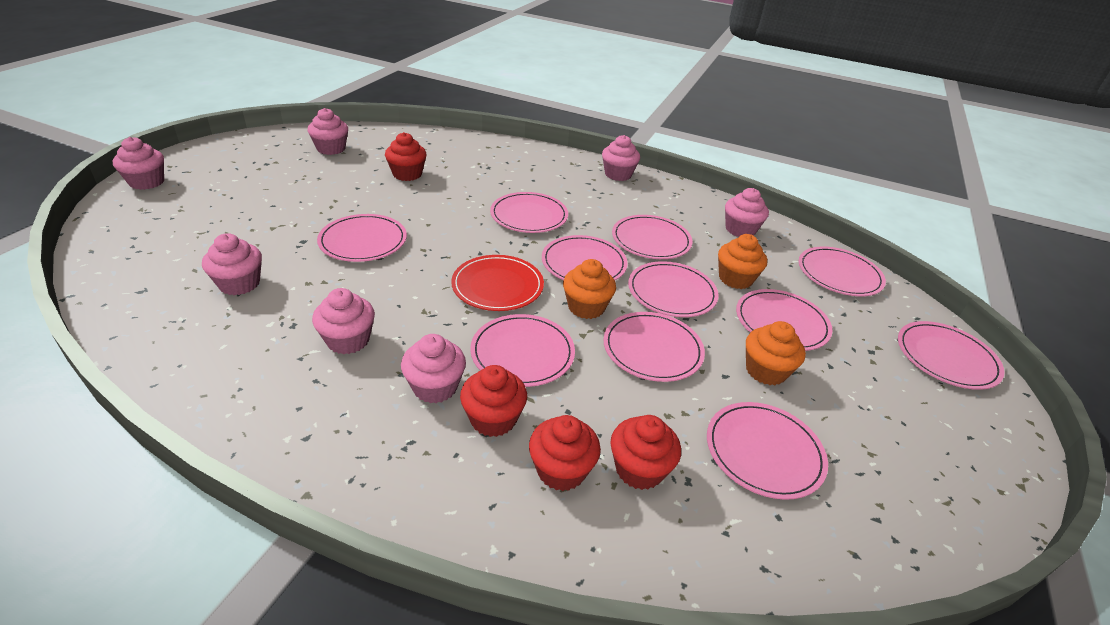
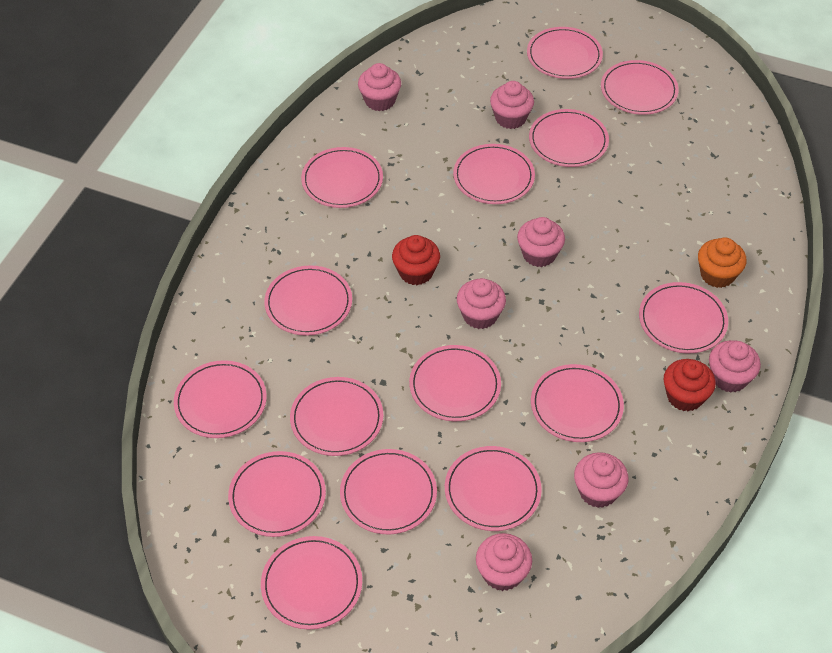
orange cupcake: 3 -> 1
pink plate: 11 -> 15
red cupcake: 4 -> 2
red plate: 1 -> 0

